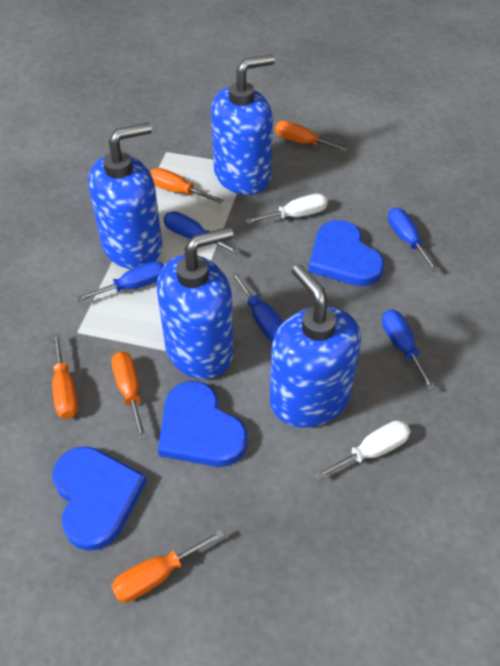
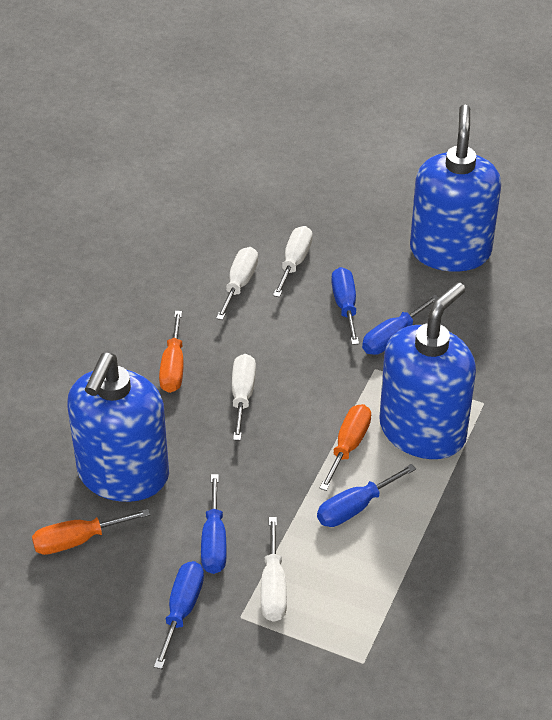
blue heart: 3 -> 0
blue soap dispenser: 4 -> 3
orange screwdriver: 5 -> 3
white screwdriver: 2 -> 4

